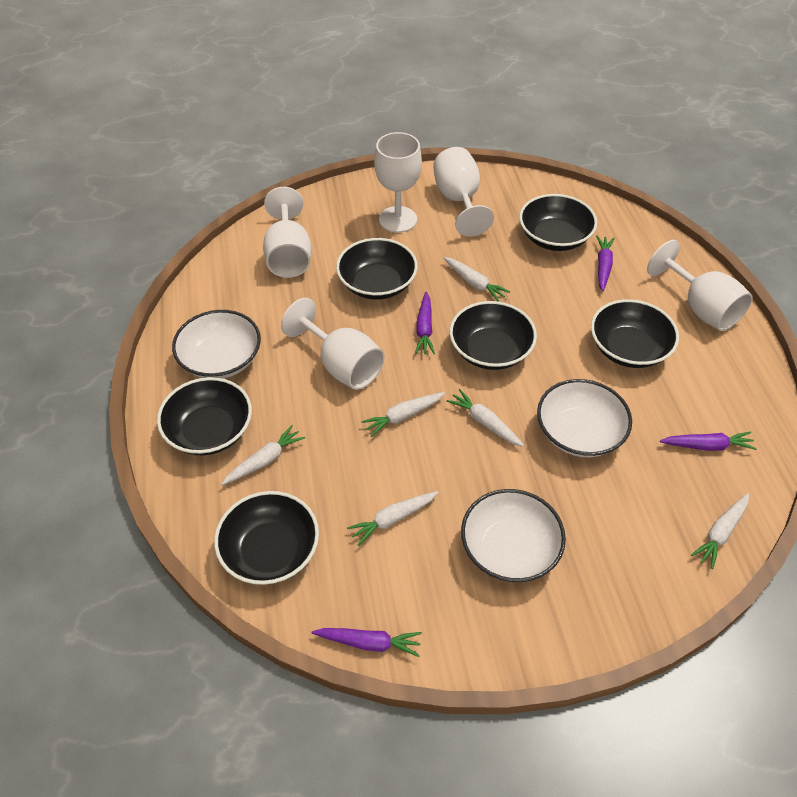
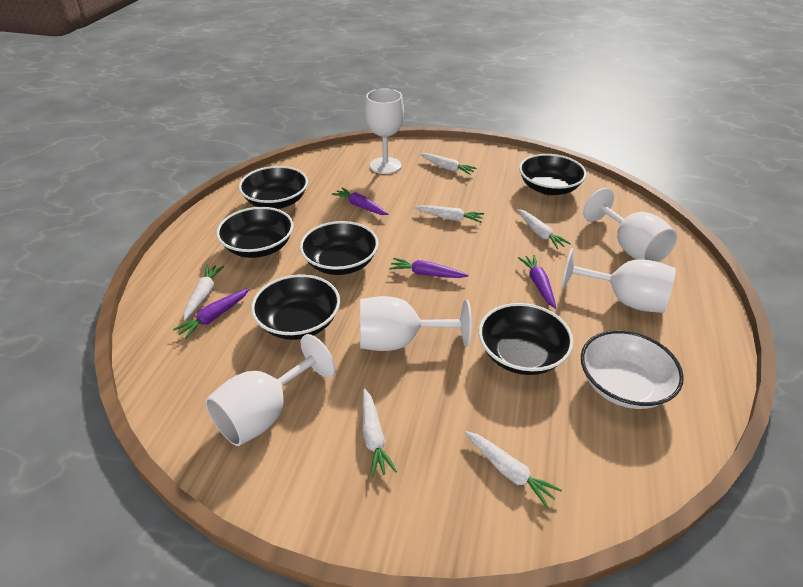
white bowl: 3 -> 1

